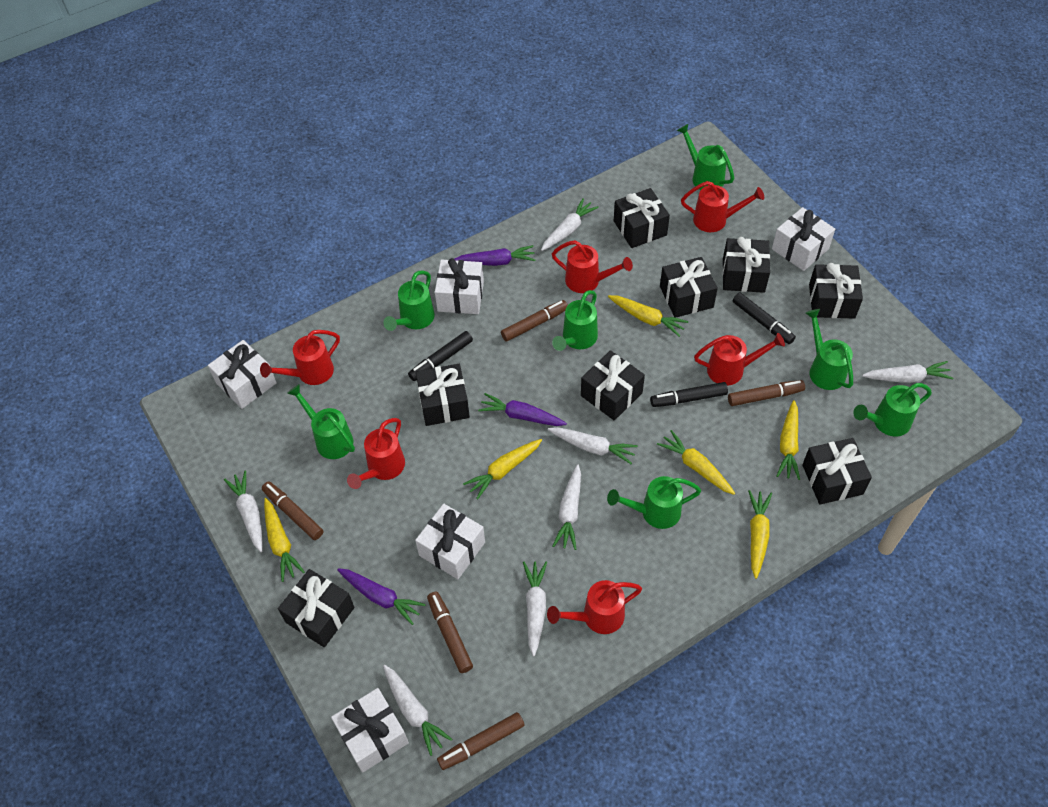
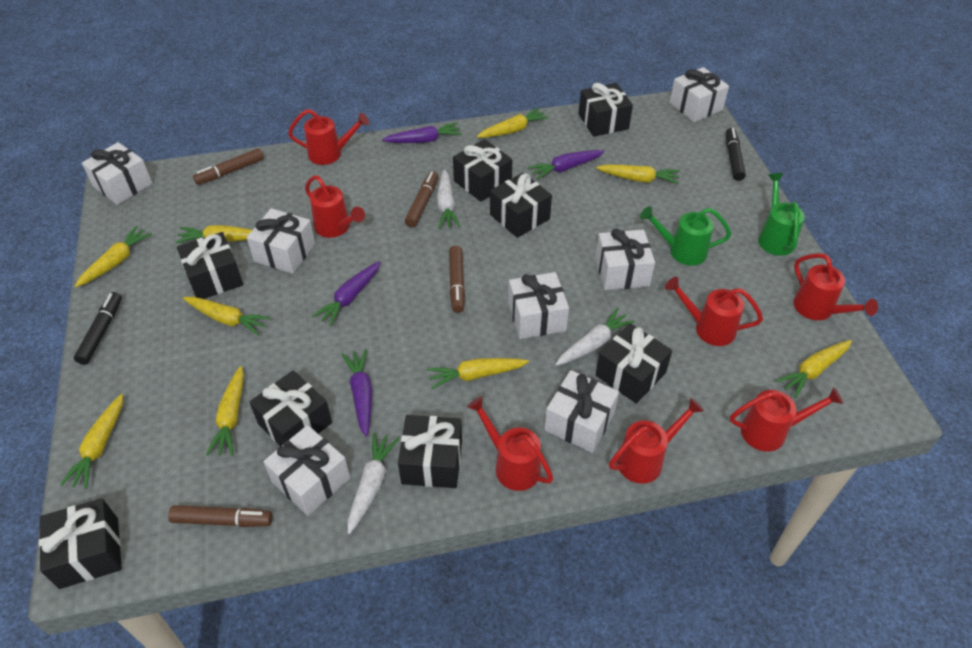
black marker: 3 -> 2
brown marker: 5 -> 4
green watering can: 7 -> 2
purple carrot: 3 -> 4
red watering can: 6 -> 7
white carrot: 7 -> 3
white gift: 5 -> 7
yellow carrot: 6 -> 9

